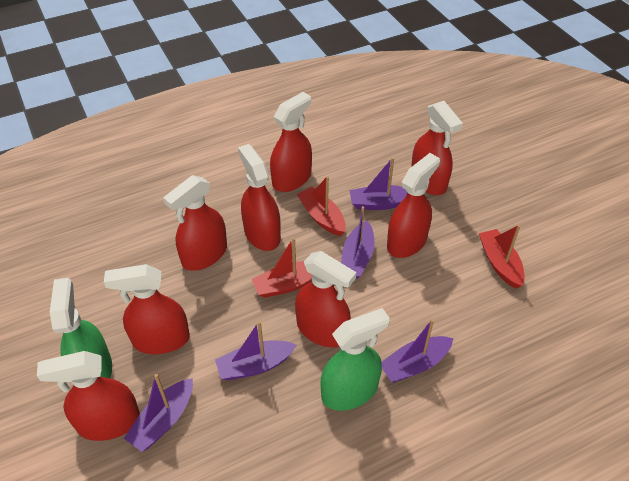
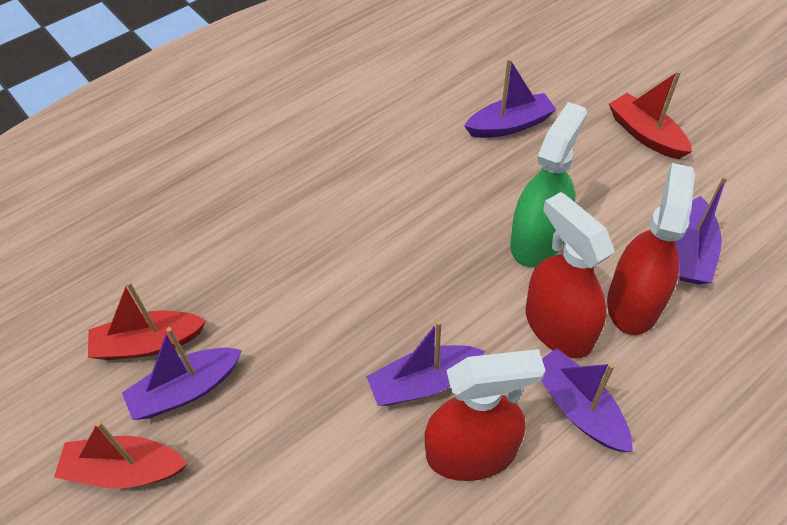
green spray bottle: 2 -> 1
red spray bottle: 8 -> 3

